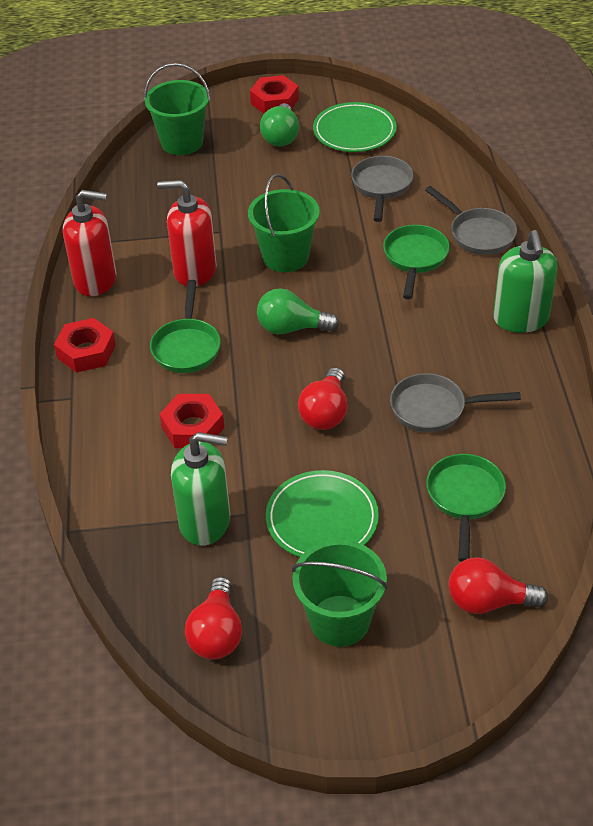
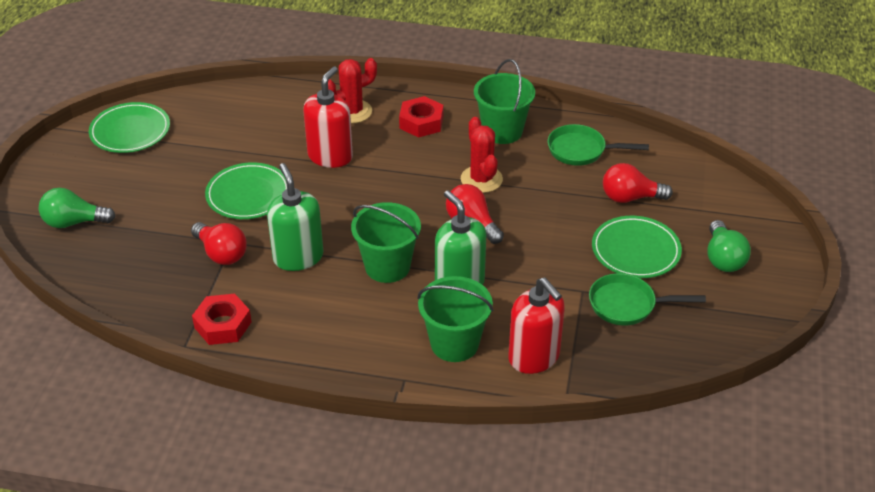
green pan: 3 -> 2
green plate: 2 -> 3
grey pan: 3 -> 0
red cactus: 0 -> 2
red nut: 3 -> 2

